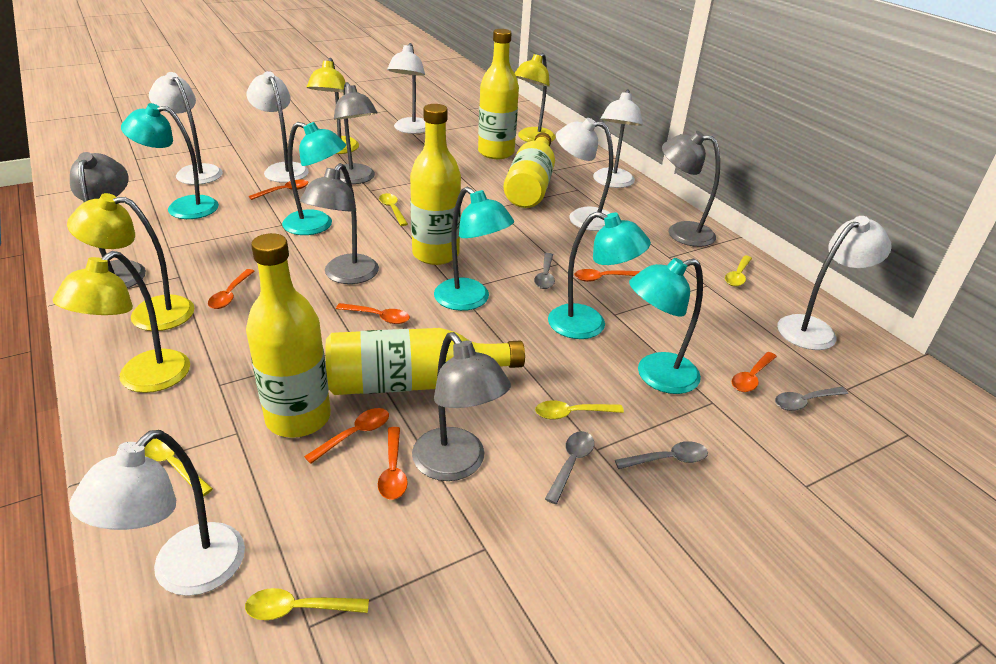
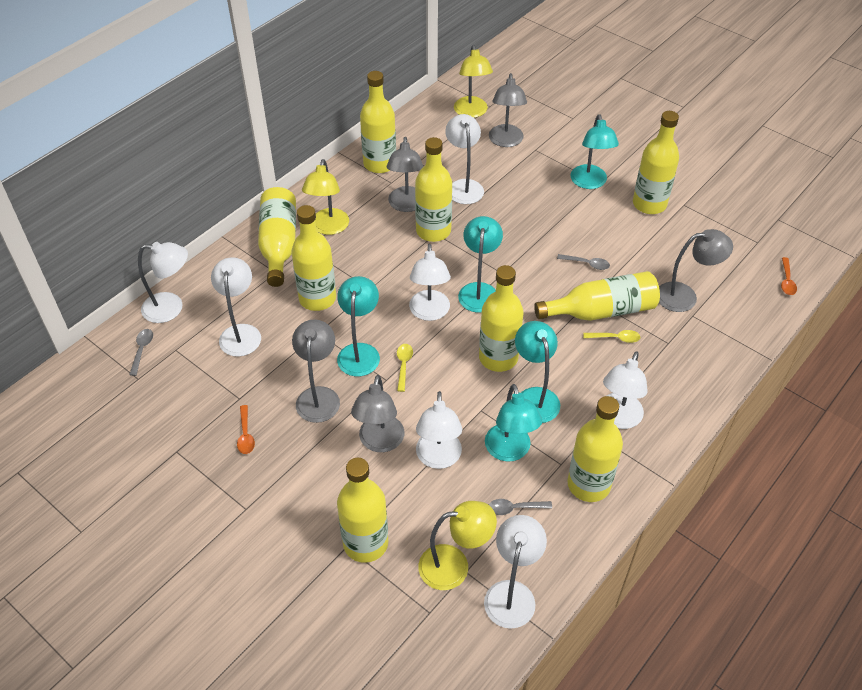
grey spoon: 4 -> 3
orange spoon: 7 -> 2
yellow bottle: 5 -> 9
yellow lamp: 4 -> 3
yellow spoon: 5 -> 2

